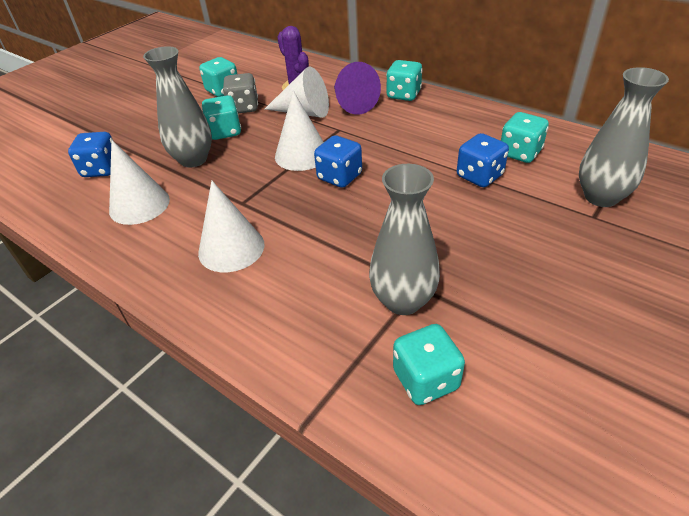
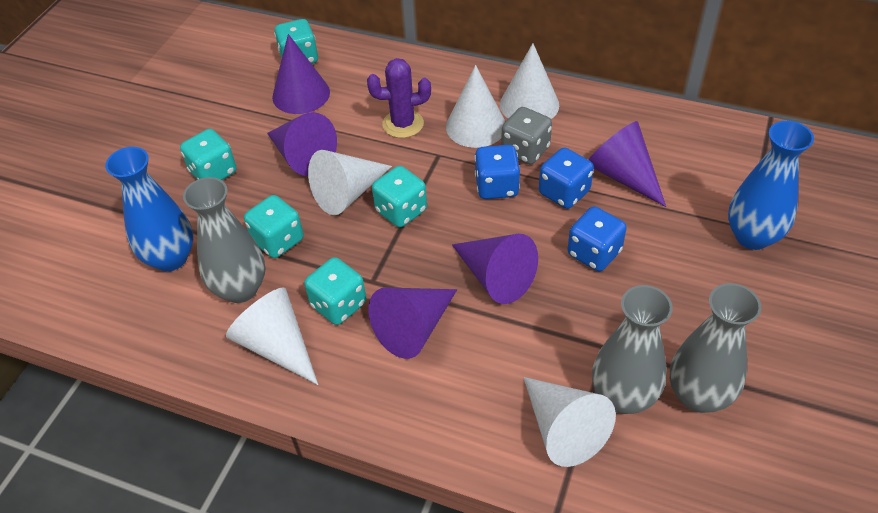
blue vase: 0 -> 2
purple cone: 1 -> 5
white cone: 4 -> 5

